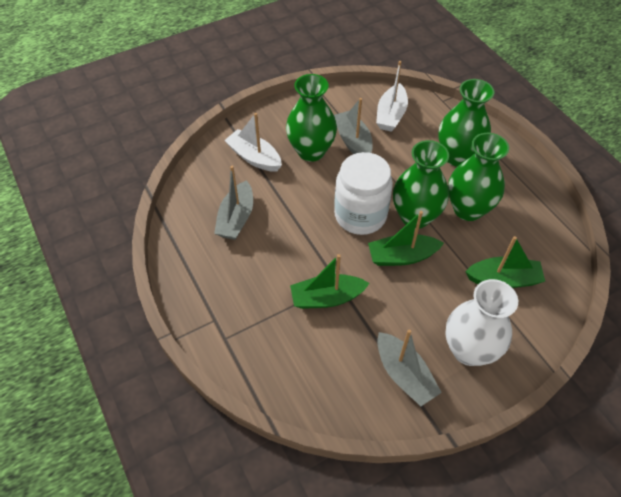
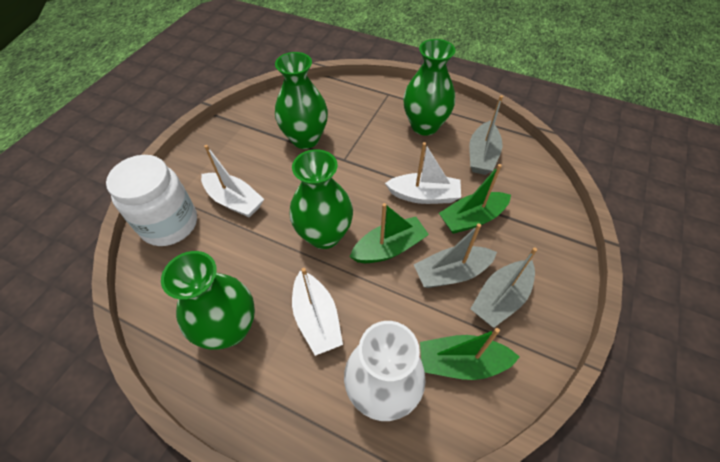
white boat: 2 -> 3

